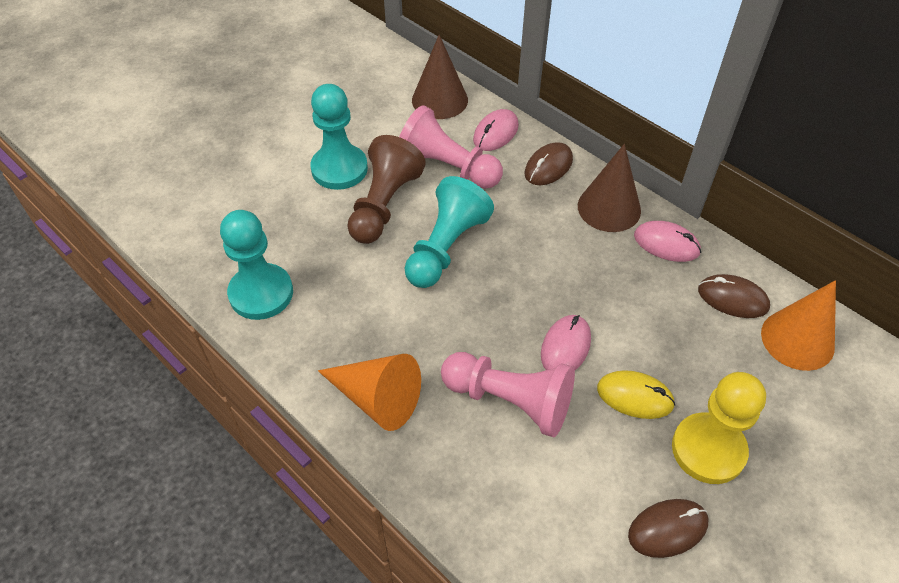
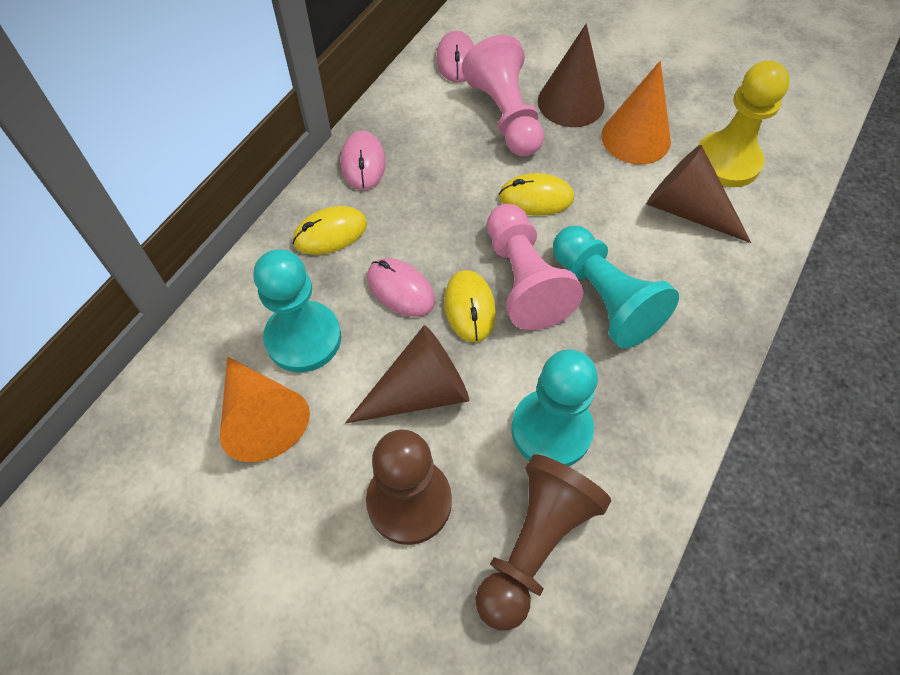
brown cone: 2 -> 3
brown mouse: 3 -> 0
brown pawn: 1 -> 2
yellow mouse: 1 -> 3

